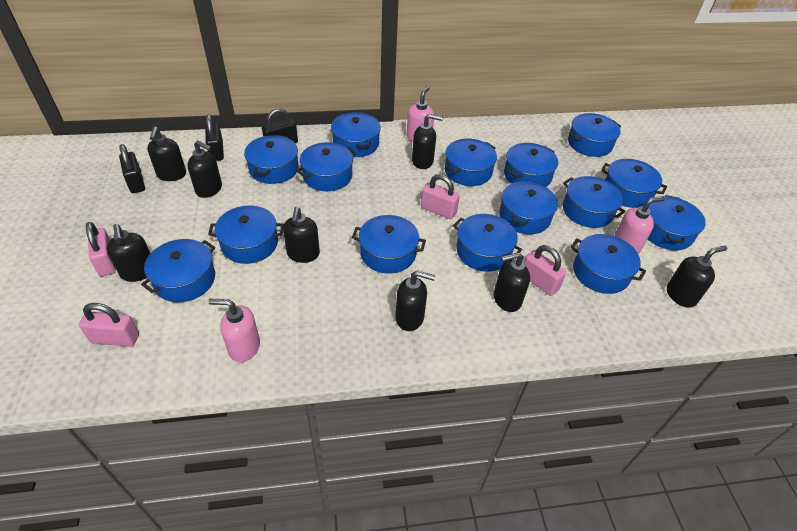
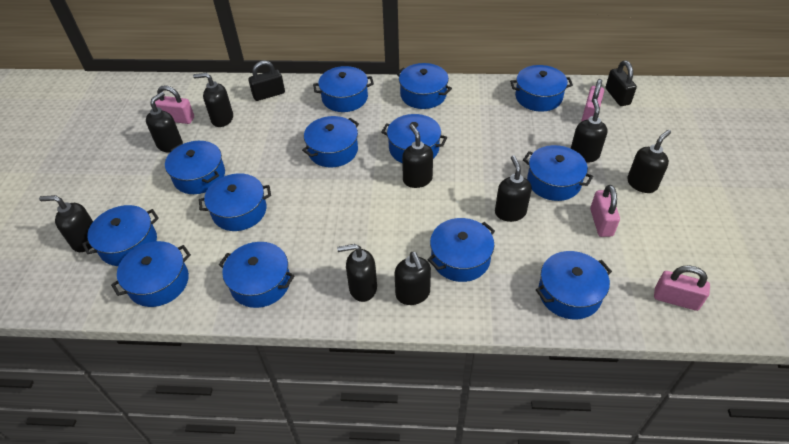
black padlock: 3 -> 2
black soap dispenser: 8 -> 9
blue pot: 15 -> 13
pink soap dispenser: 3 -> 0

